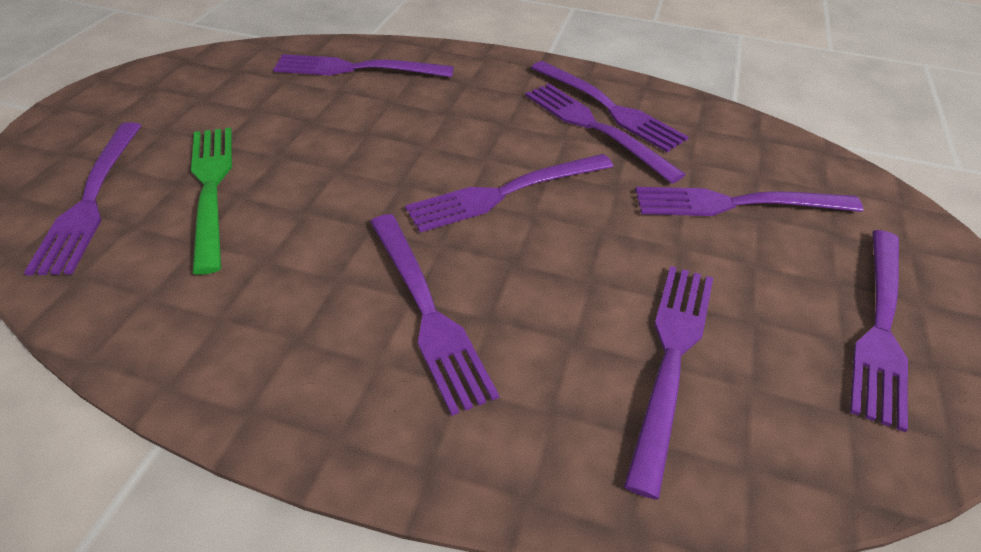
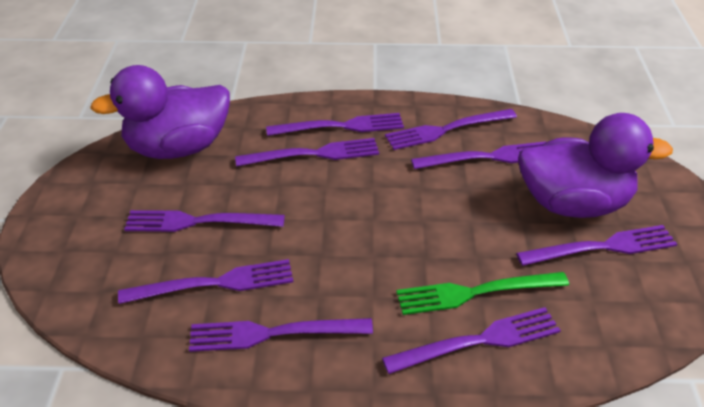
purple duck: 0 -> 2

